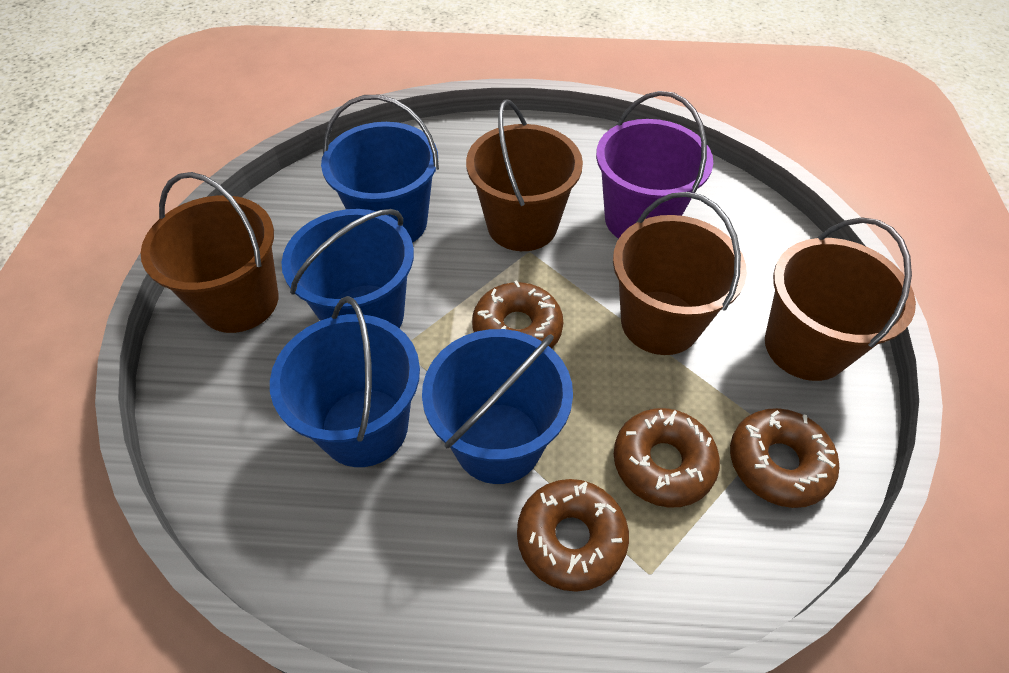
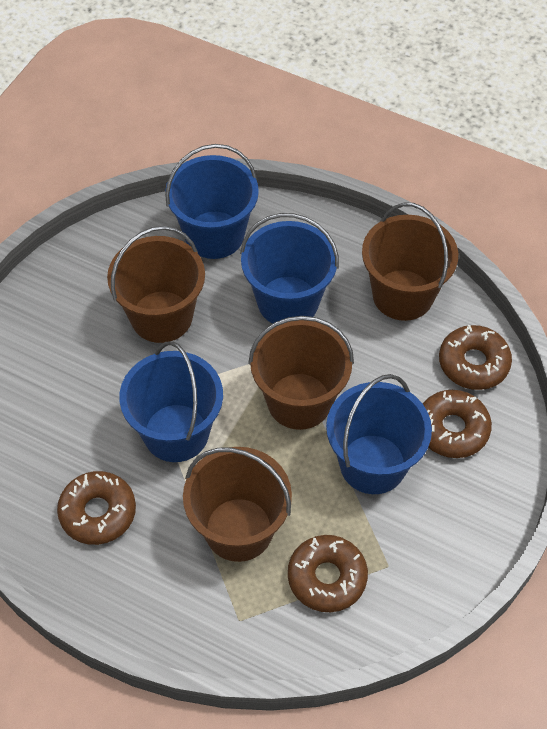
purple bucket: 1 -> 0

